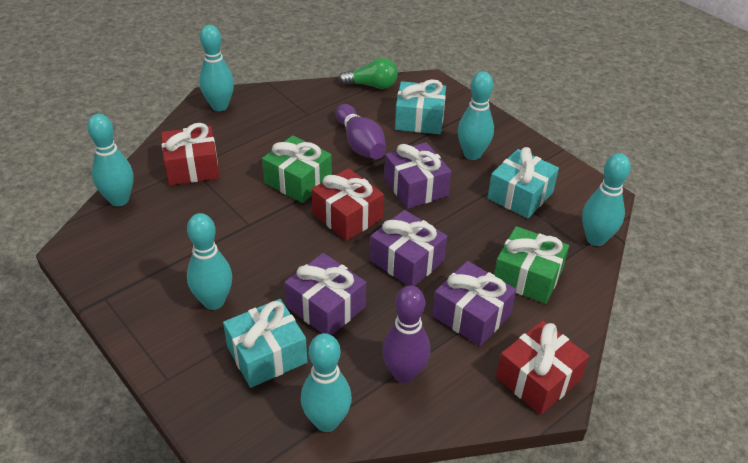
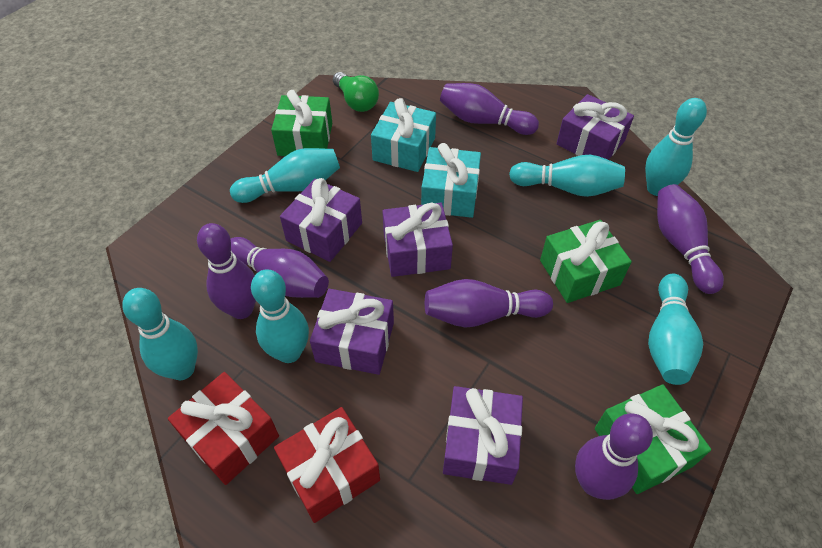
green gift: 2 -> 3
purple bowling pin: 2 -> 6
purple gift: 4 -> 5
red gift: 3 -> 2
turquoise gift: 3 -> 2

